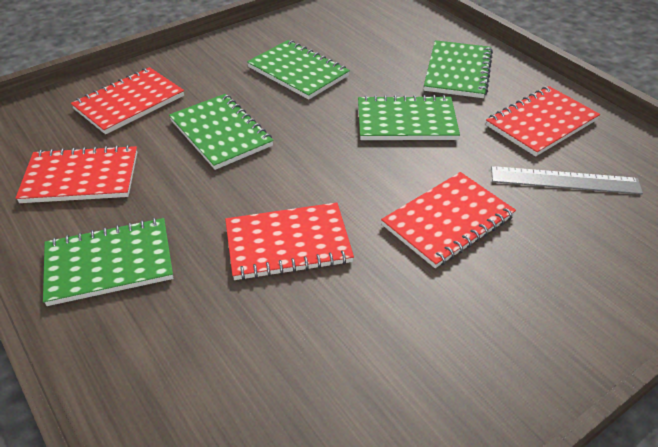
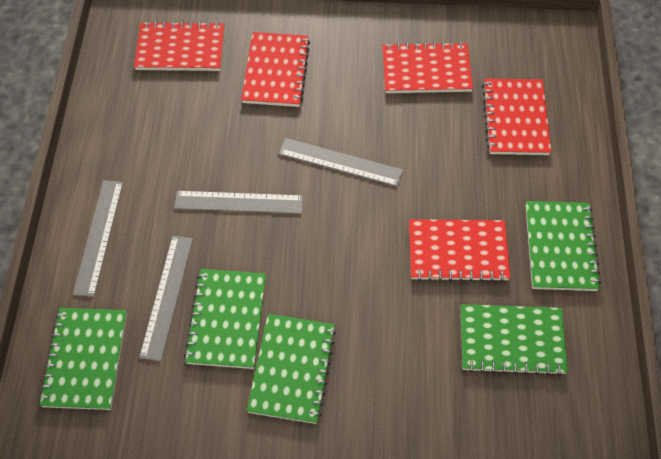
grey ruler: 1 -> 4

